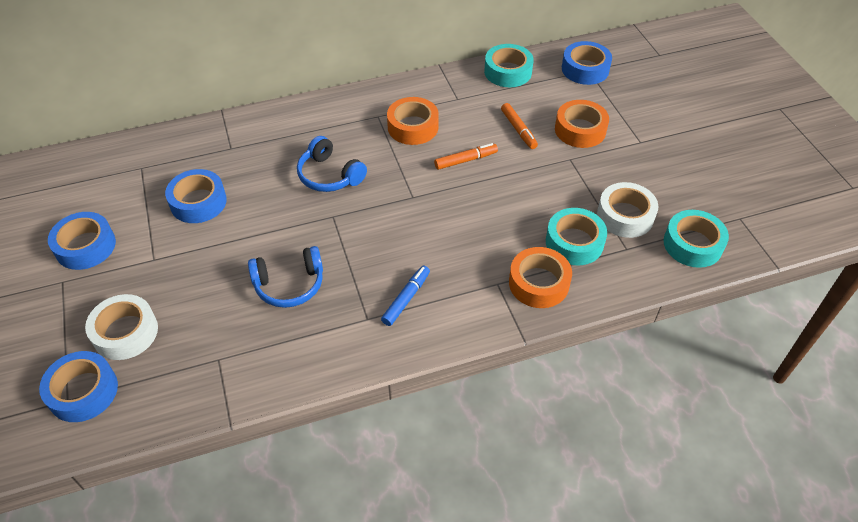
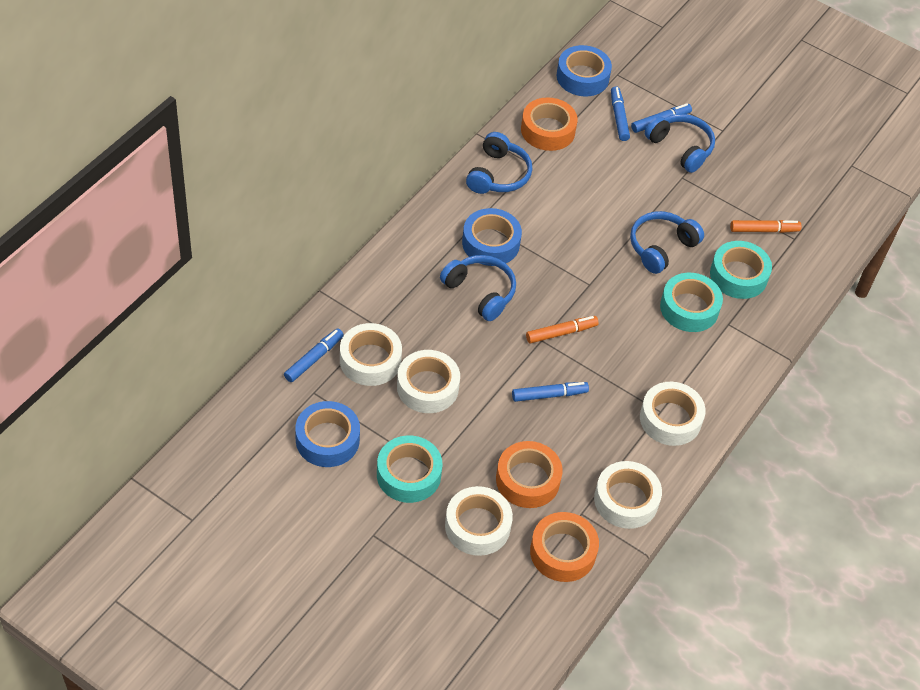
blue headphones: 2 -> 4
blue marker: 1 -> 4
blue tape: 4 -> 3
white tape: 2 -> 5

